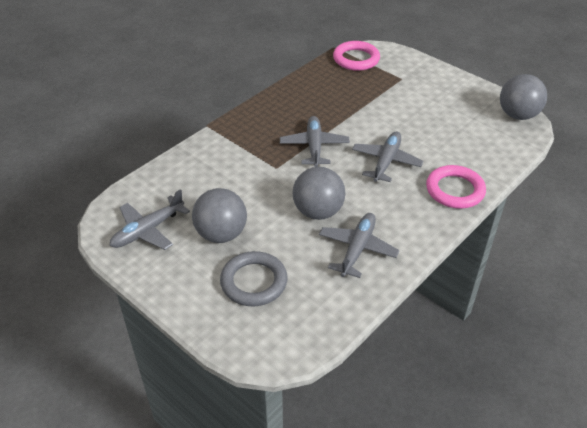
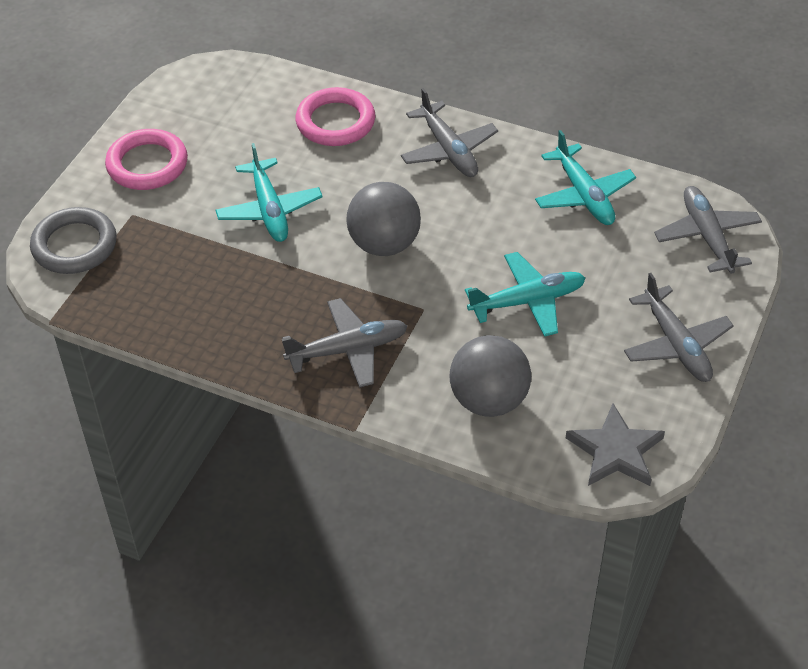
grey ball: 3 -> 2
grey star: 0 -> 1
turquoise plane: 0 -> 3

